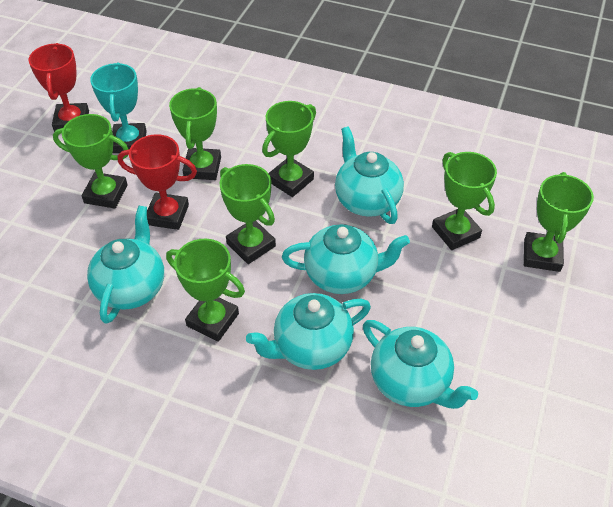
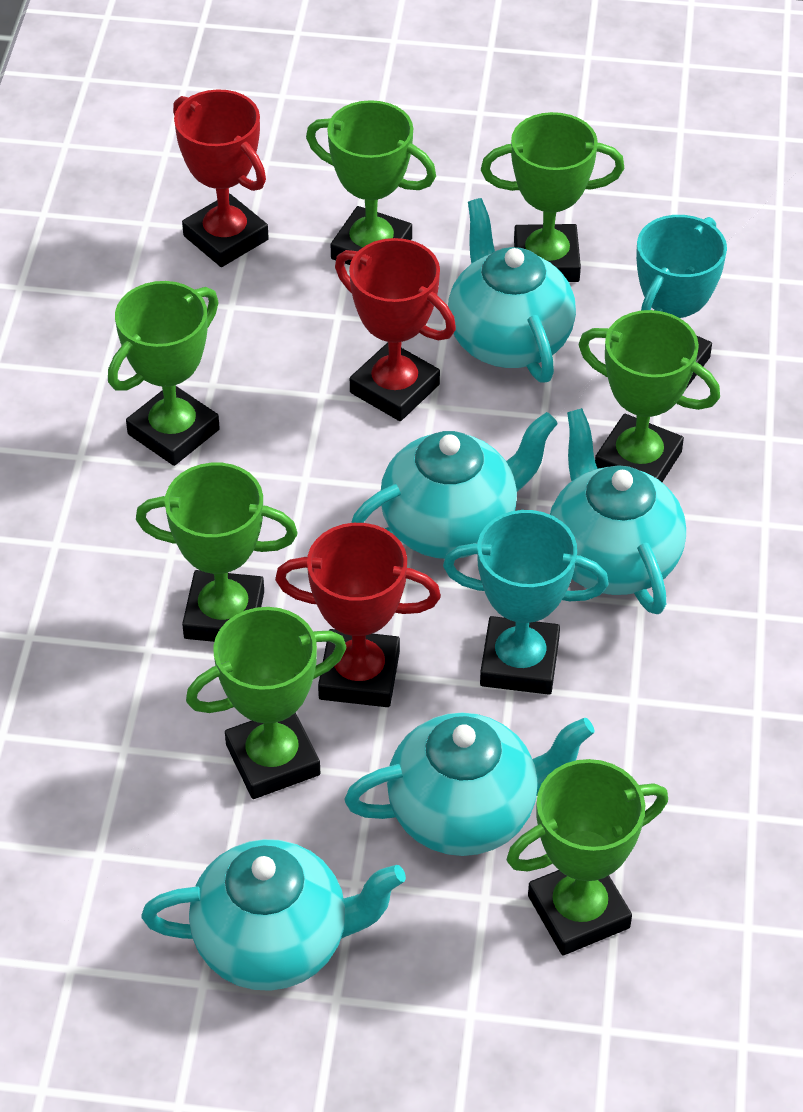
red trophy: 2 -> 3
turquoise trophy: 1 -> 2

